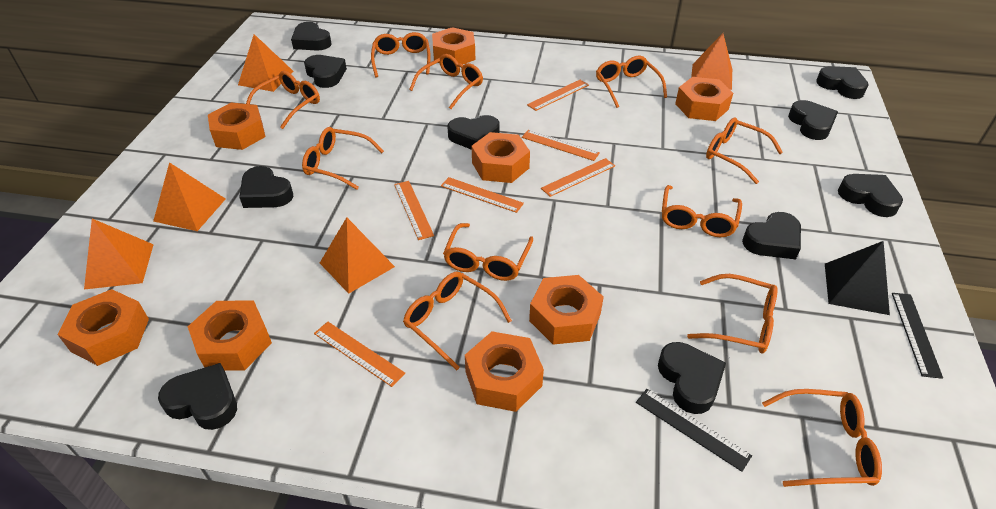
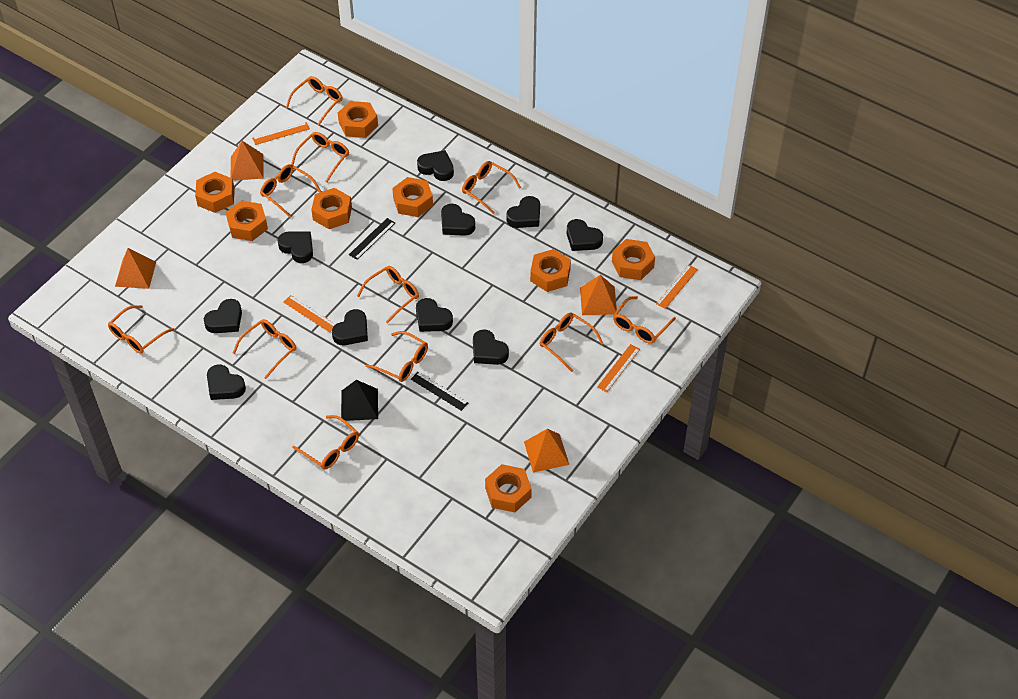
orange pyramid: 5 -> 4
orange ruler: 6 -> 4

